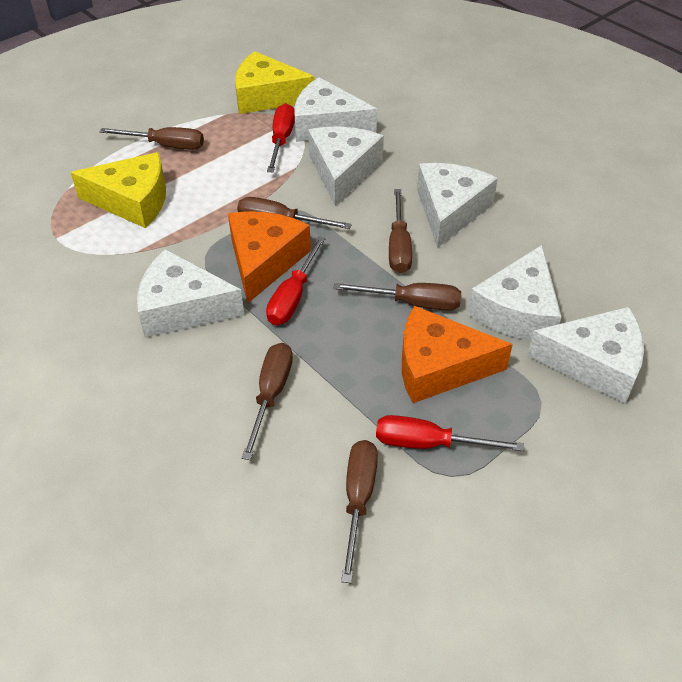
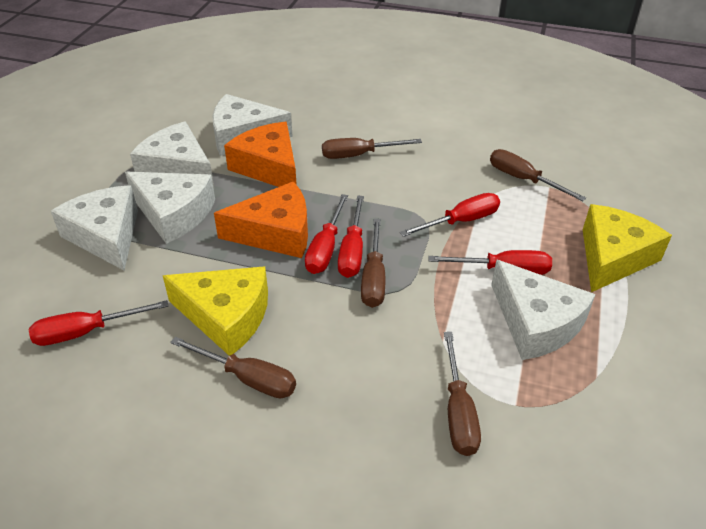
brown screwdriver: 6 -> 5
red screwdriver: 3 -> 5
white cheese: 6 -> 5

